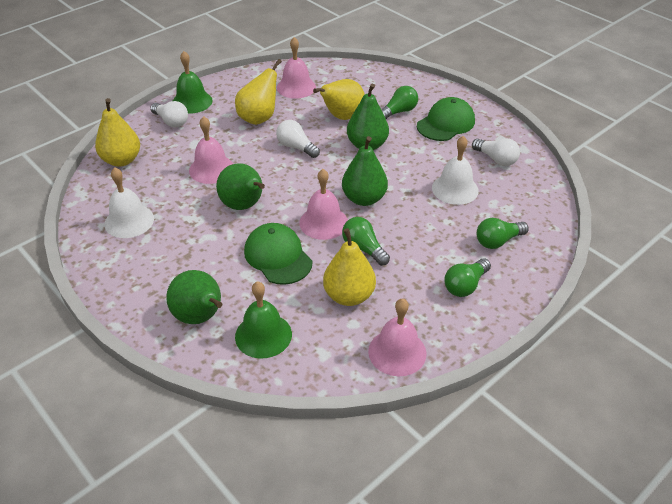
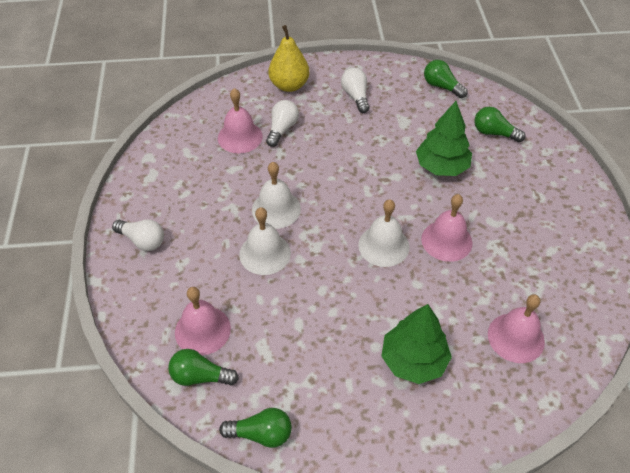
green bell: 2 -> 0
green cap: 2 -> 0
green pear: 4 -> 0
green tree: 0 -> 2
white bell: 2 -> 3
yellow pear: 4 -> 1

